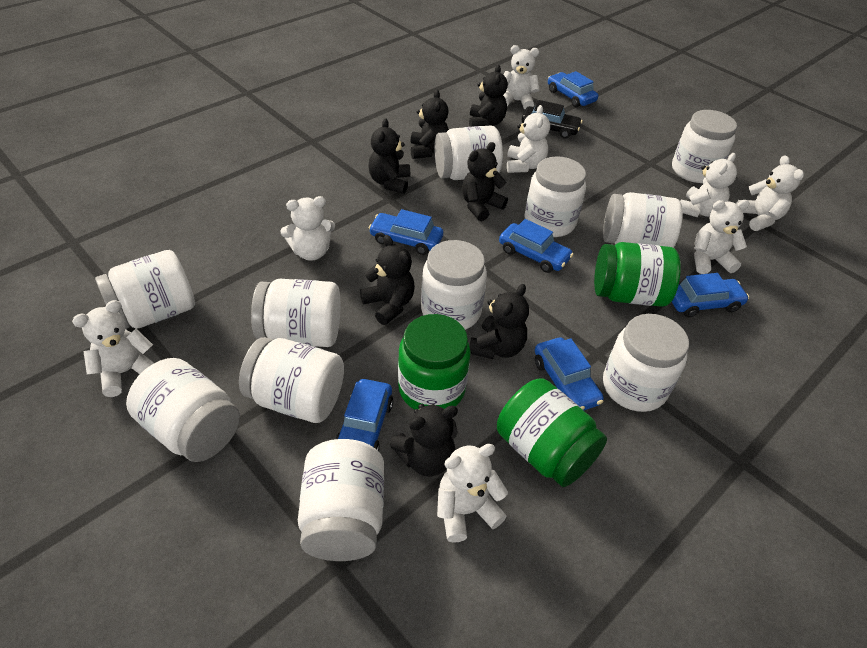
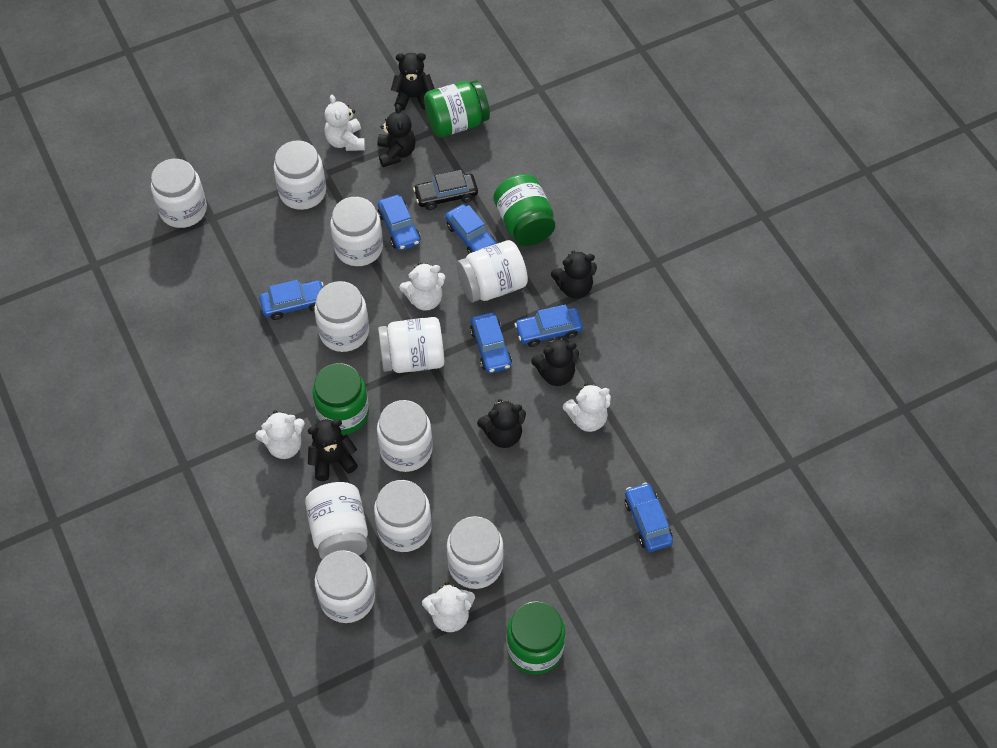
black teddy bear: 7 -> 6
green jar: 3 -> 4
white teddy bear: 8 -> 5

